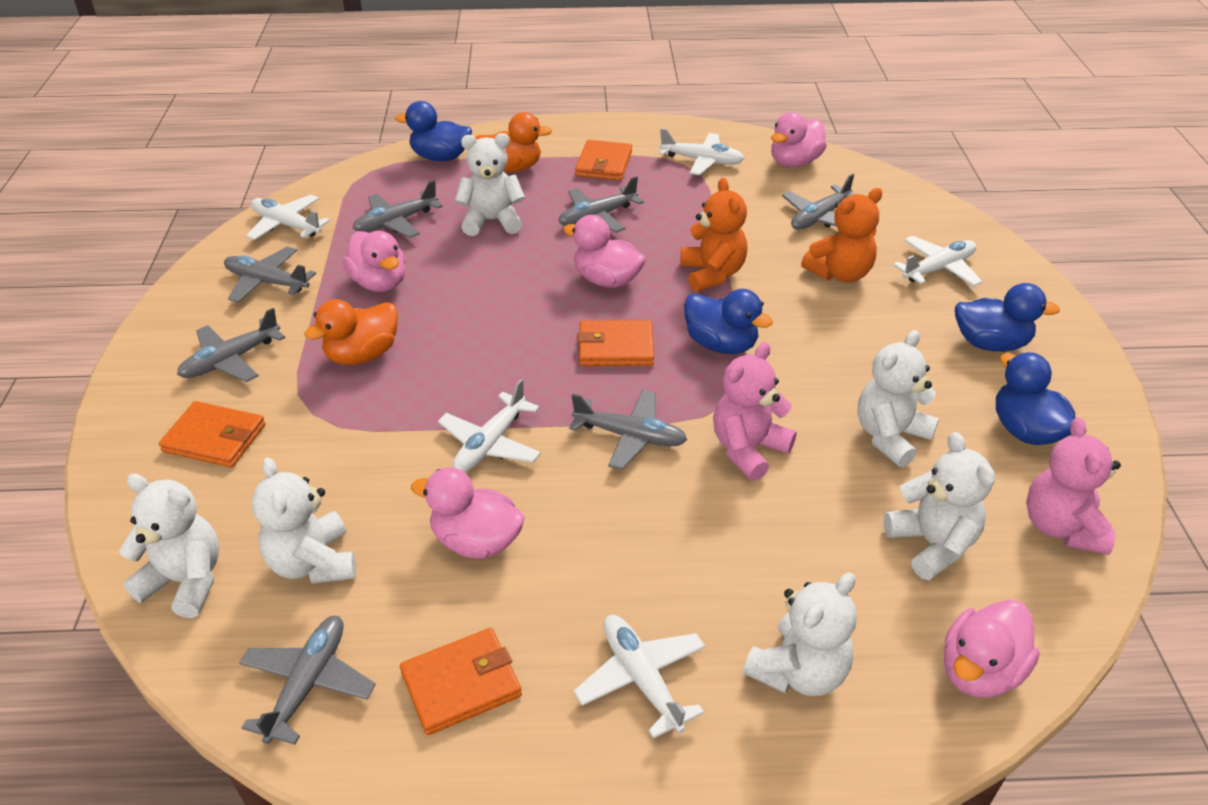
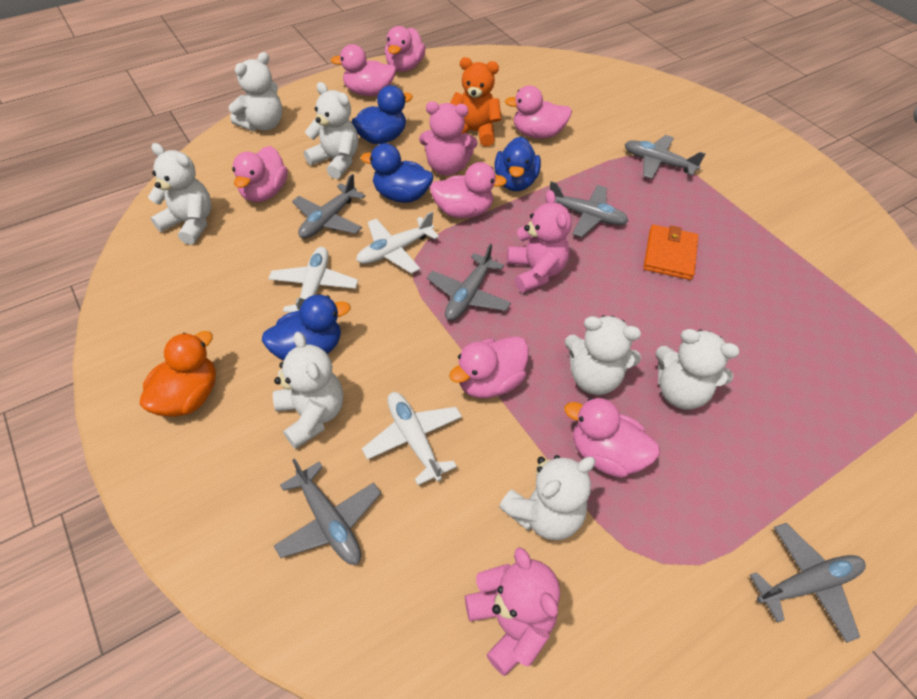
grey plane: 7 -> 6
orange duck: 2 -> 1
orange teddy bear: 2 -> 1
orange wallet: 4 -> 1
pink duck: 5 -> 7
pink teddy bear: 2 -> 3
white plane: 5 -> 3
white teddy bear: 6 -> 7

